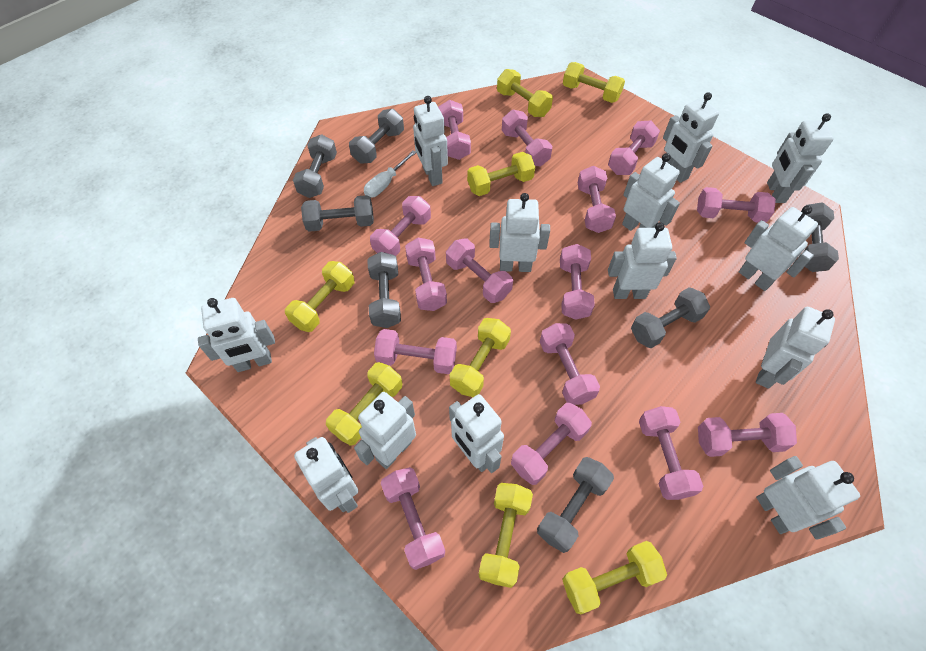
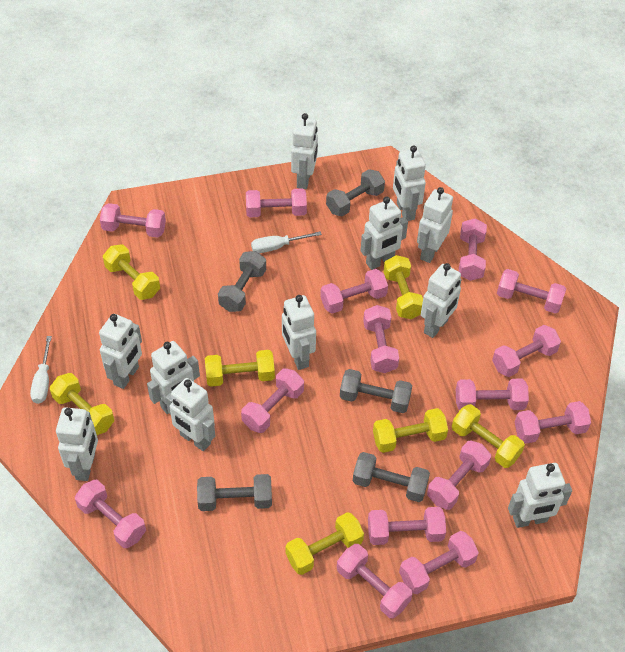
grey dumbbell: 7 -> 5
white robot: 13 -> 11
white screwdriver: 1 -> 2
yellow dumbbell: 8 -> 7

